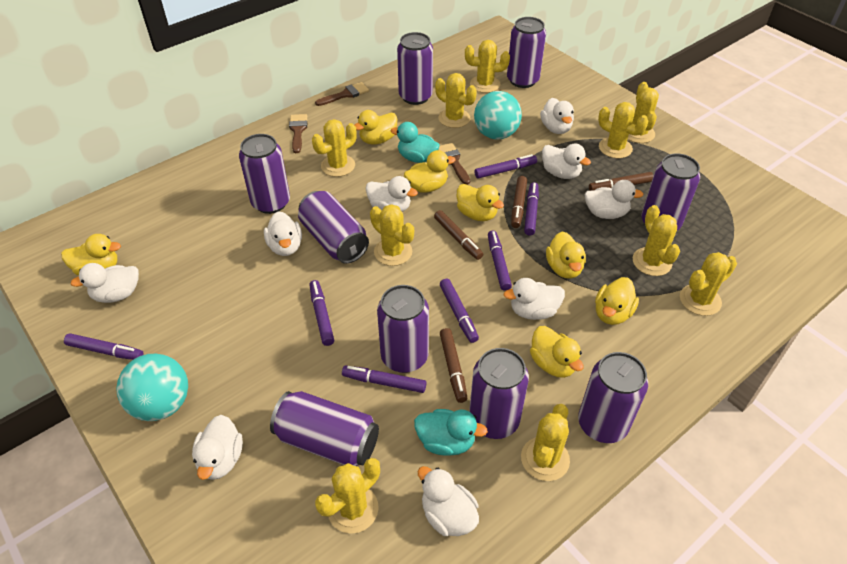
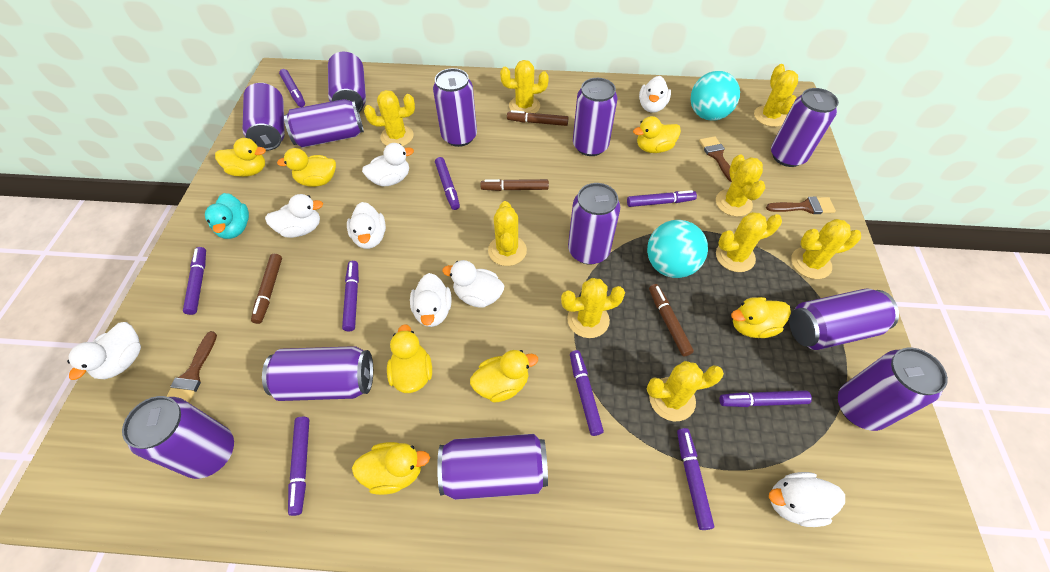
purple can: 9 -> 12
purple marker: 7 -> 9
turquoise duck: 2 -> 1
white duck: 9 -> 8
yellow cactus: 10 -> 9

